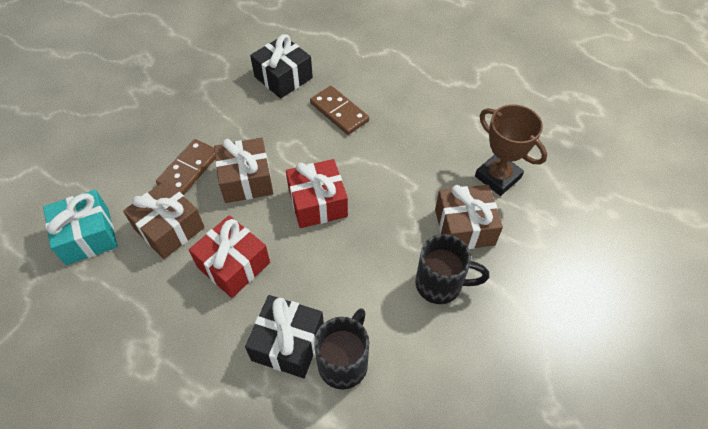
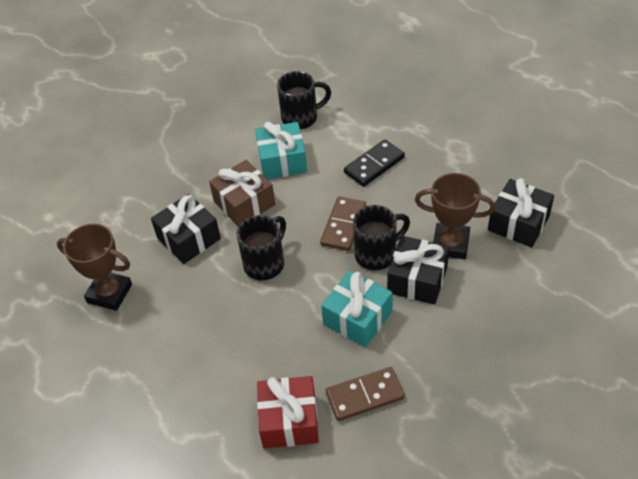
black domino: 0 -> 1
black gift: 2 -> 3
black mug: 2 -> 3
brown gift: 3 -> 1
brown trophy: 1 -> 2
red gift: 2 -> 1
turquoise gift: 1 -> 2

